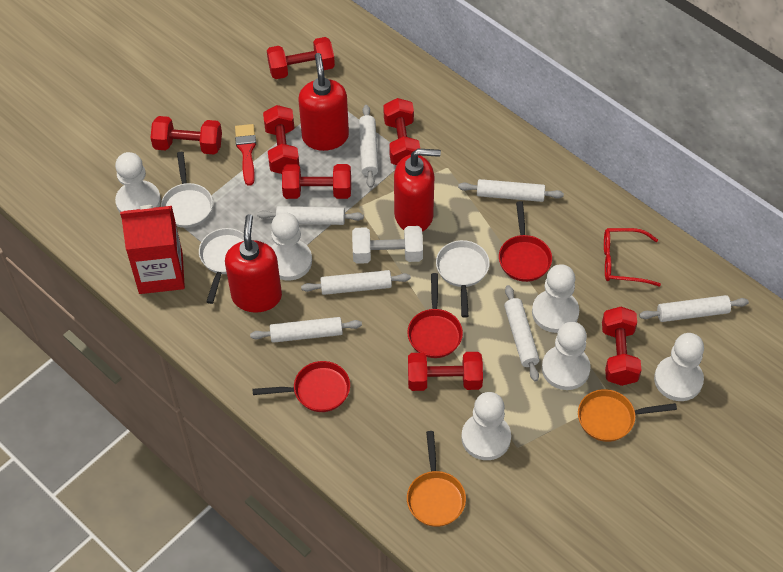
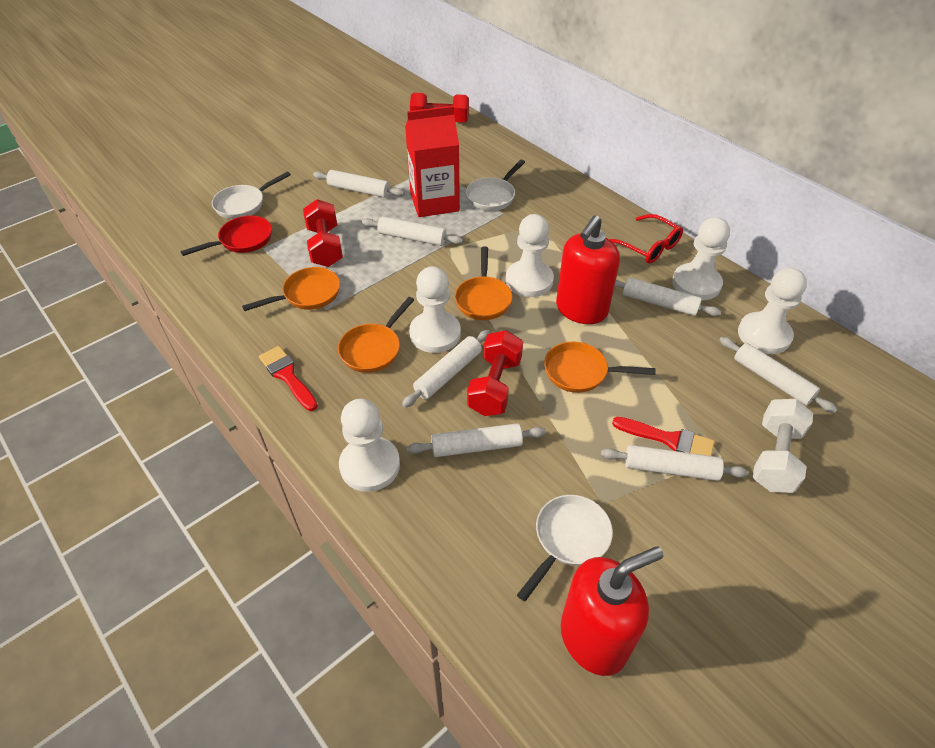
orange pan: 2 -> 4
red brush: 1 -> 2
red dumbbell: 7 -> 3
red pan: 3 -> 1
red soap dispenser: 3 -> 2
white pawn: 6 -> 5

